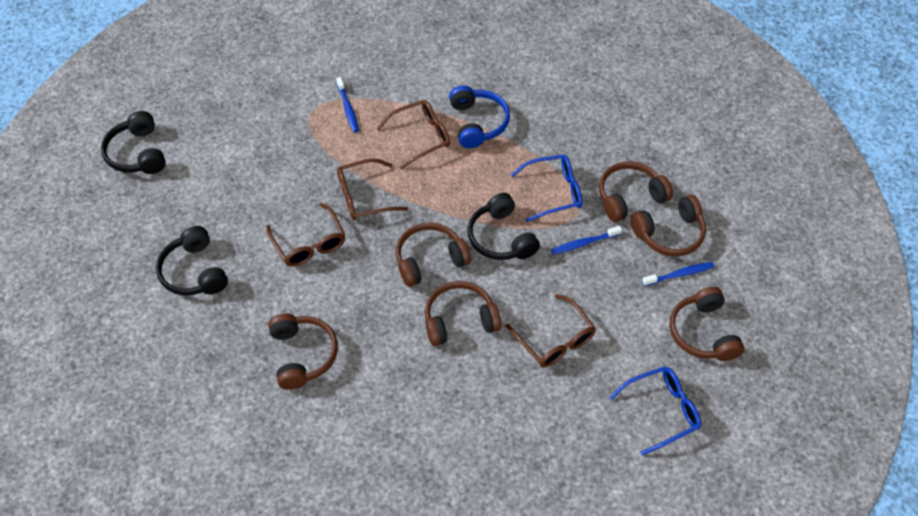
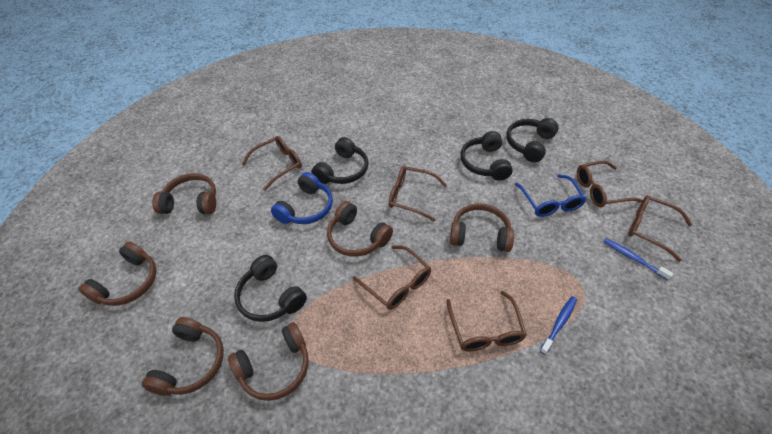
black headphones: 3 -> 4
blue glasses: 2 -> 1
blue toothbrush: 3 -> 2
brown glasses: 4 -> 6

